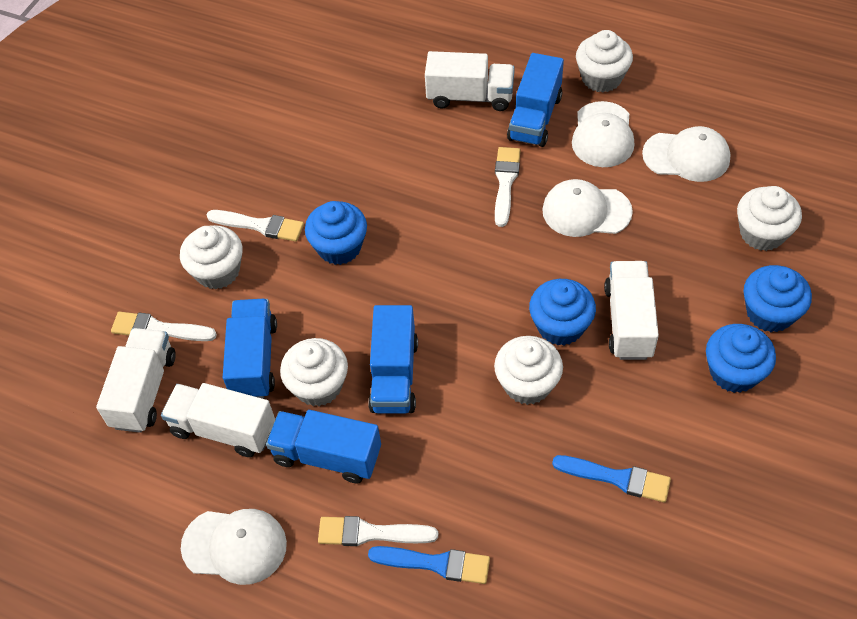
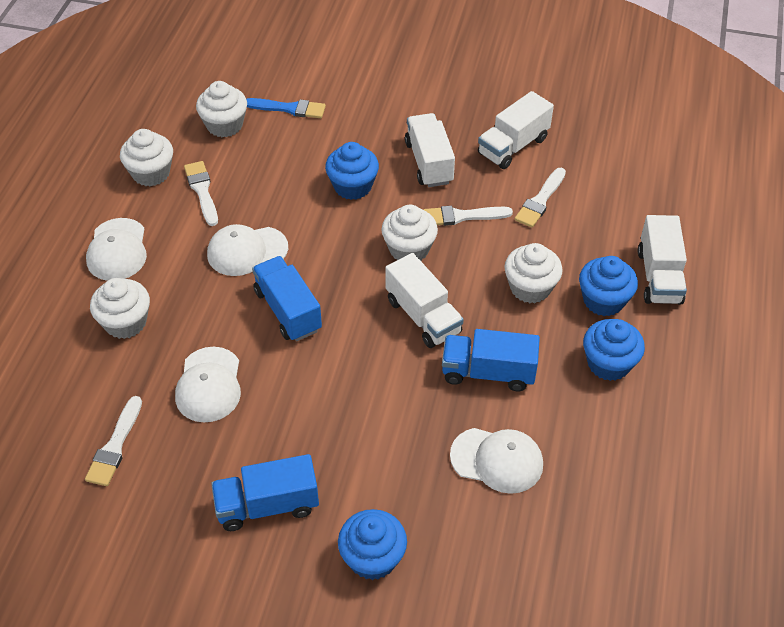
blue brush: 2 -> 1
blue truck: 4 -> 3

